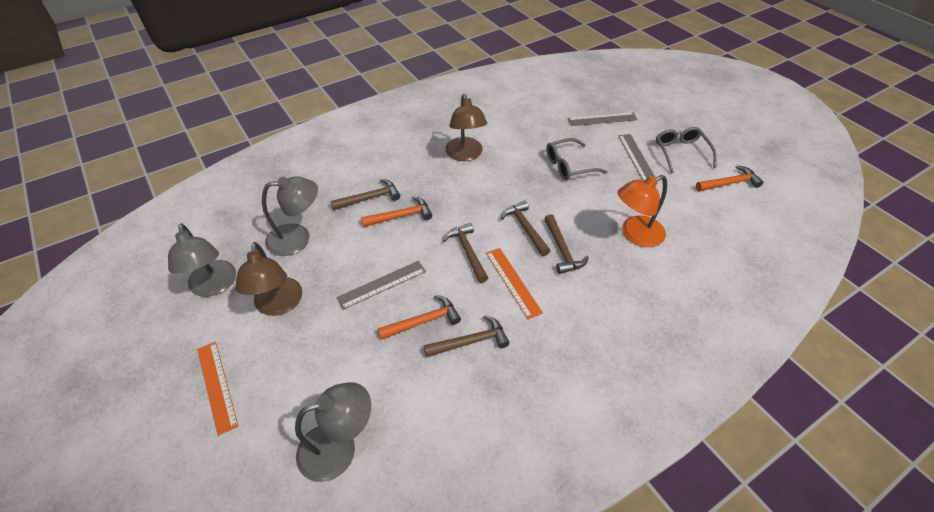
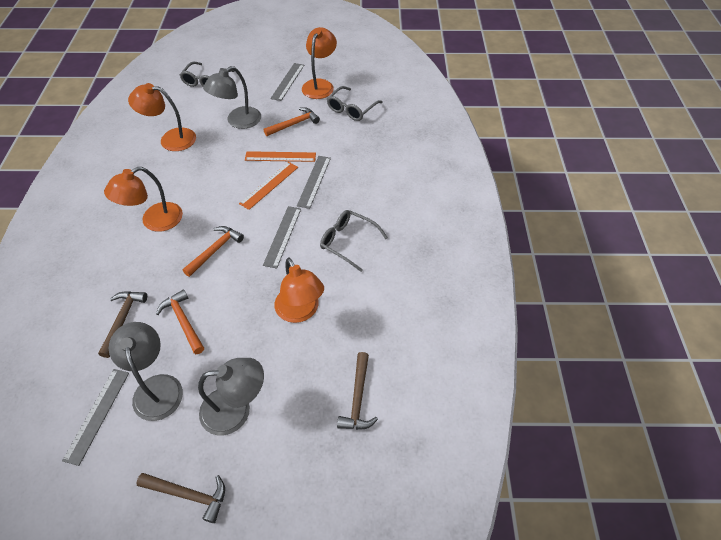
brown hammer: 5 -> 3
brown lamp: 2 -> 0
grey glasses: 2 -> 3
grey ruler: 3 -> 4
orange lamp: 1 -> 4

